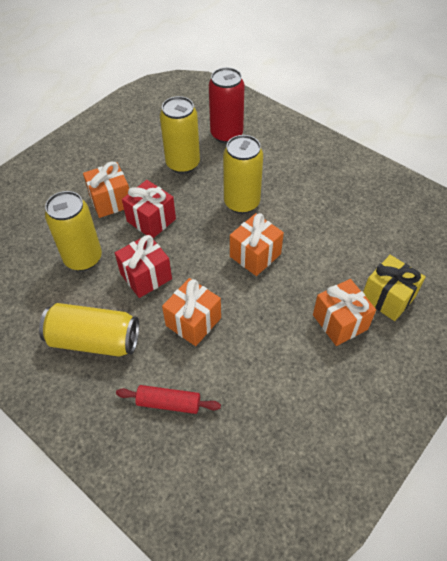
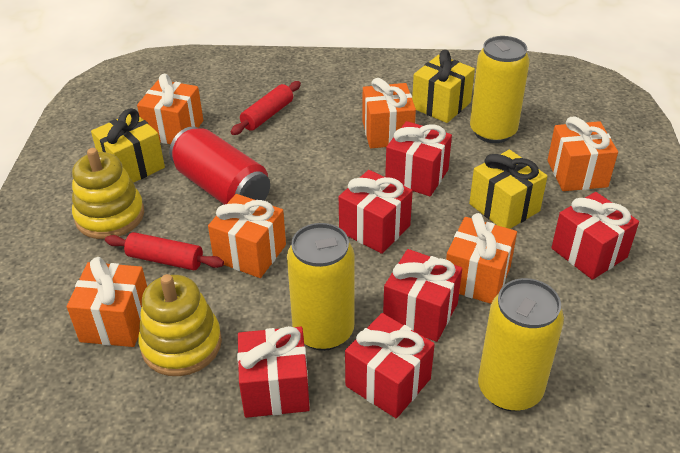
orange gift: 4 -> 6
red gift: 2 -> 6
red rolling pin: 1 -> 2
yellow can: 4 -> 3
yellow gift: 1 -> 3
yellow stacking toy: 0 -> 2

